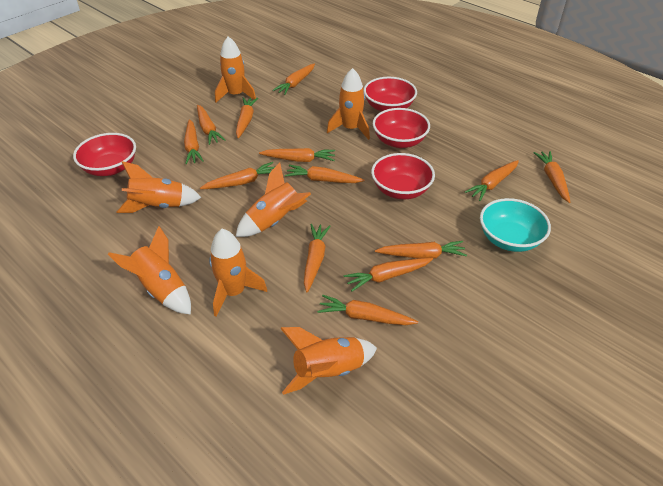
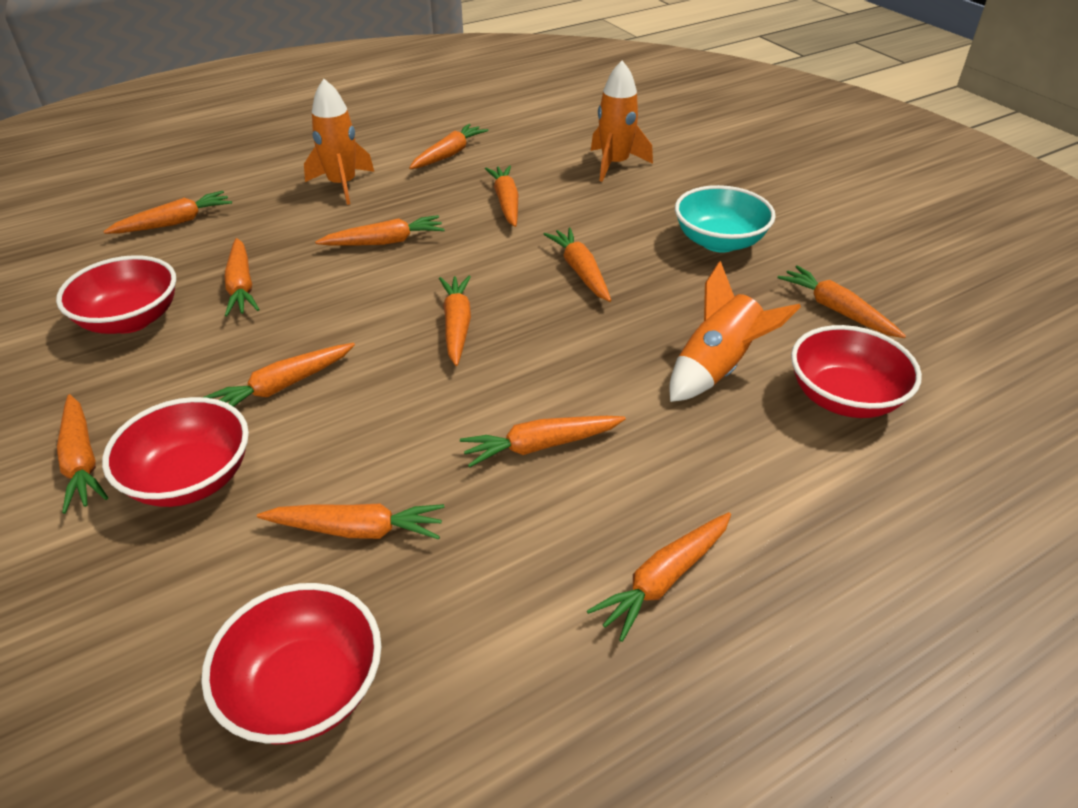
orange rocket: 7 -> 3

